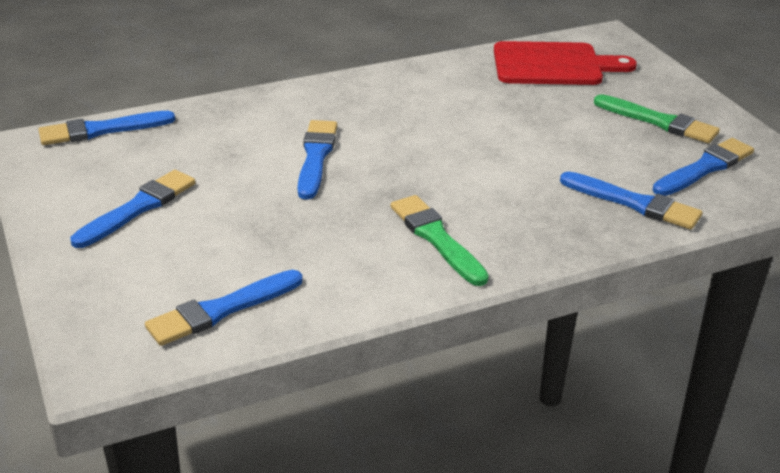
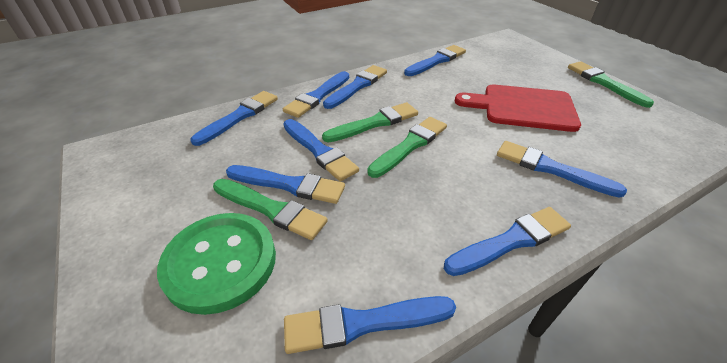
blue brush: 6 -> 9
green brush: 2 -> 4
green button: 0 -> 1

